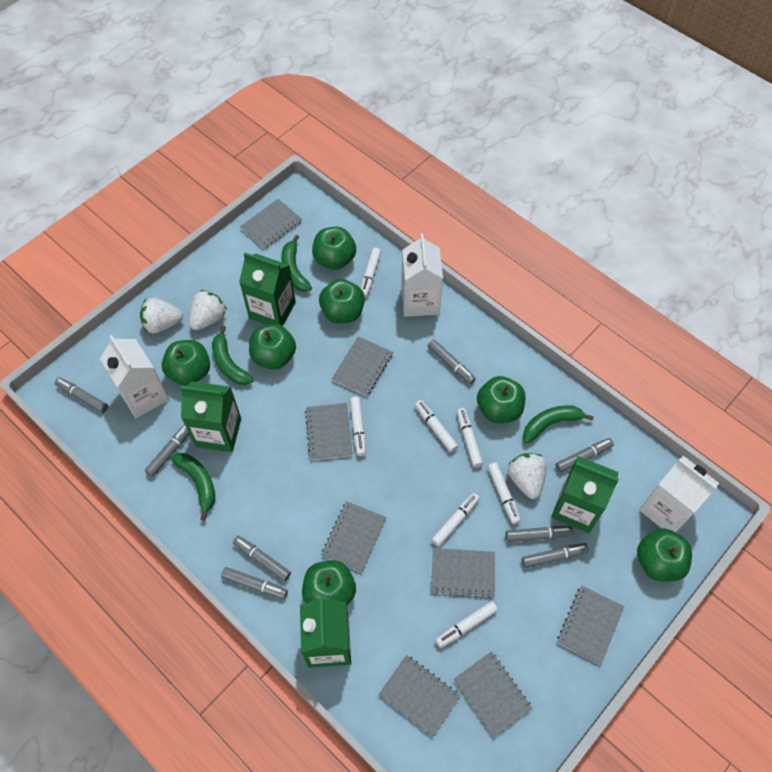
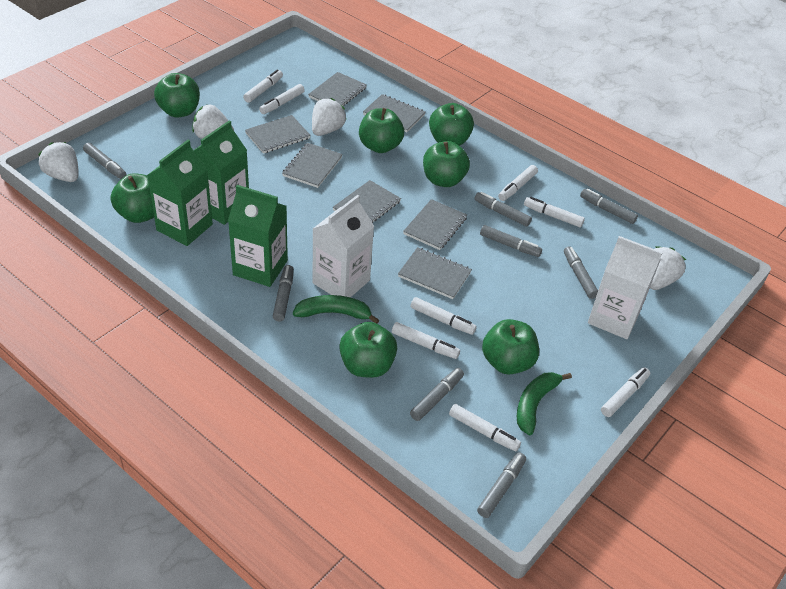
green banana: 4 -> 2
green carton: 4 -> 3
grey notebook: 8 -> 7
white carton: 3 -> 2
white marker: 7 -> 8
white strawberry: 3 -> 4

